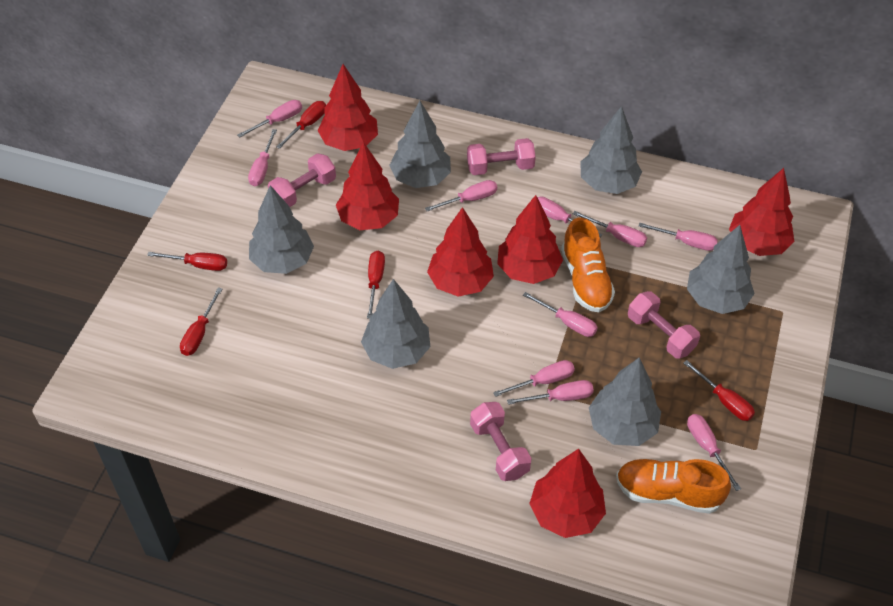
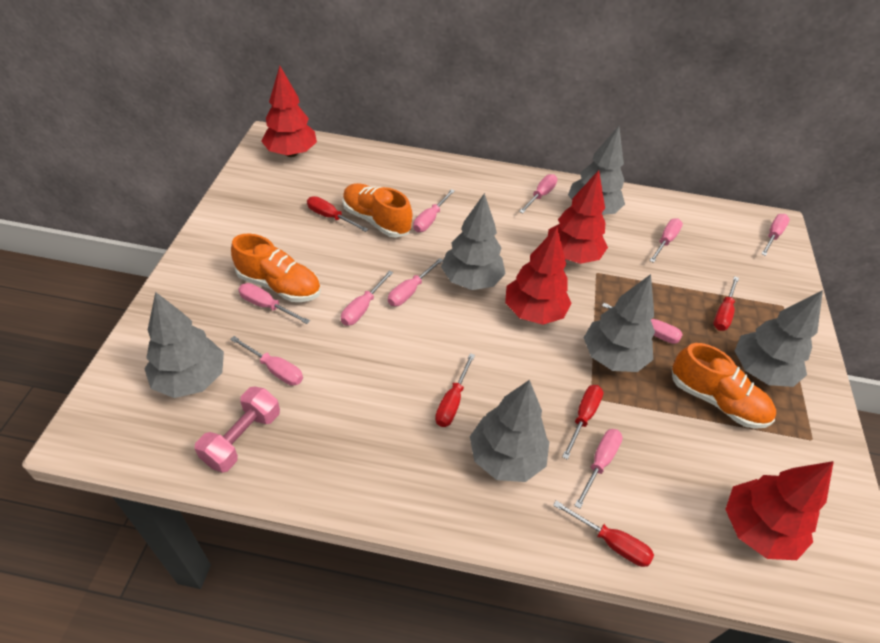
orange shoe: 2 -> 3
pink dumbbell: 4 -> 1
red tree: 6 -> 4

